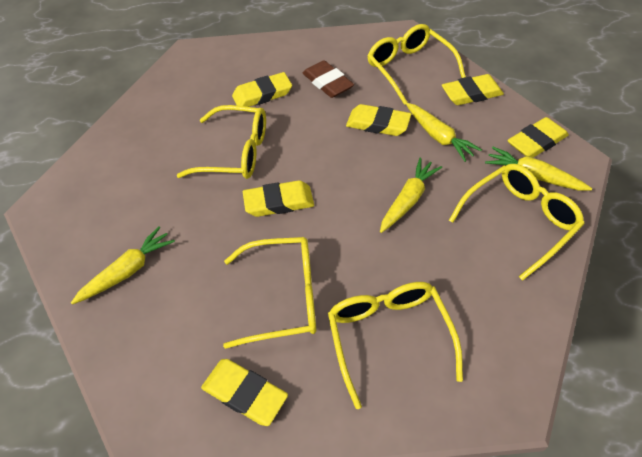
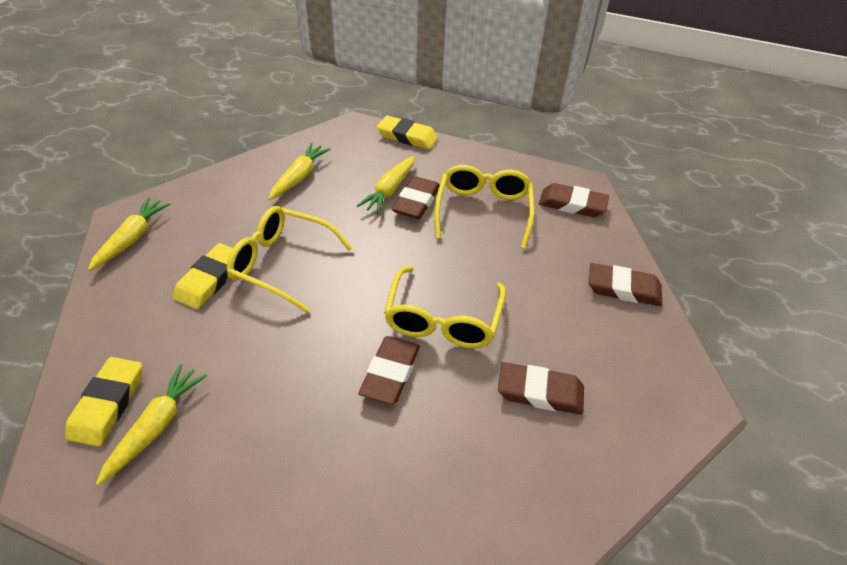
brown eraser: 1 -> 5
yellow eraser: 6 -> 3
yellow glasses: 5 -> 3

